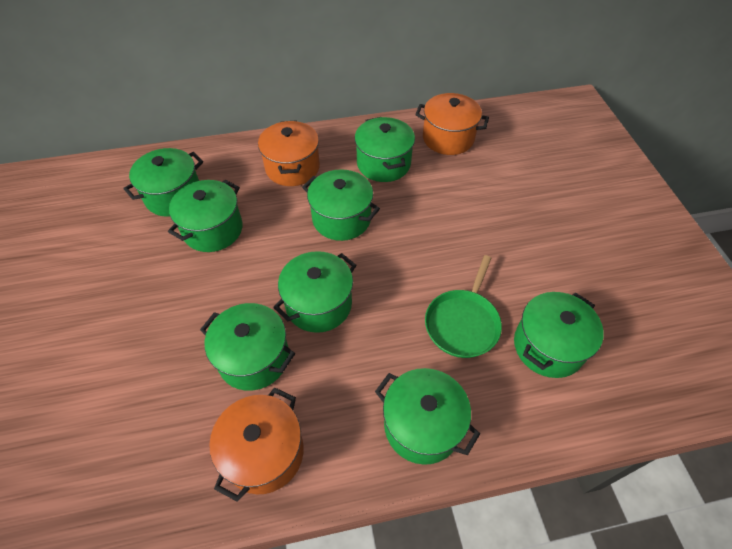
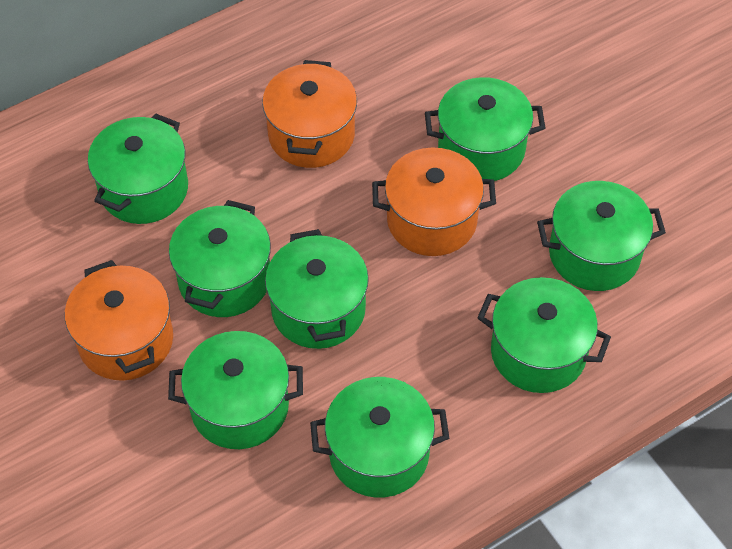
green pan: 1 -> 0

